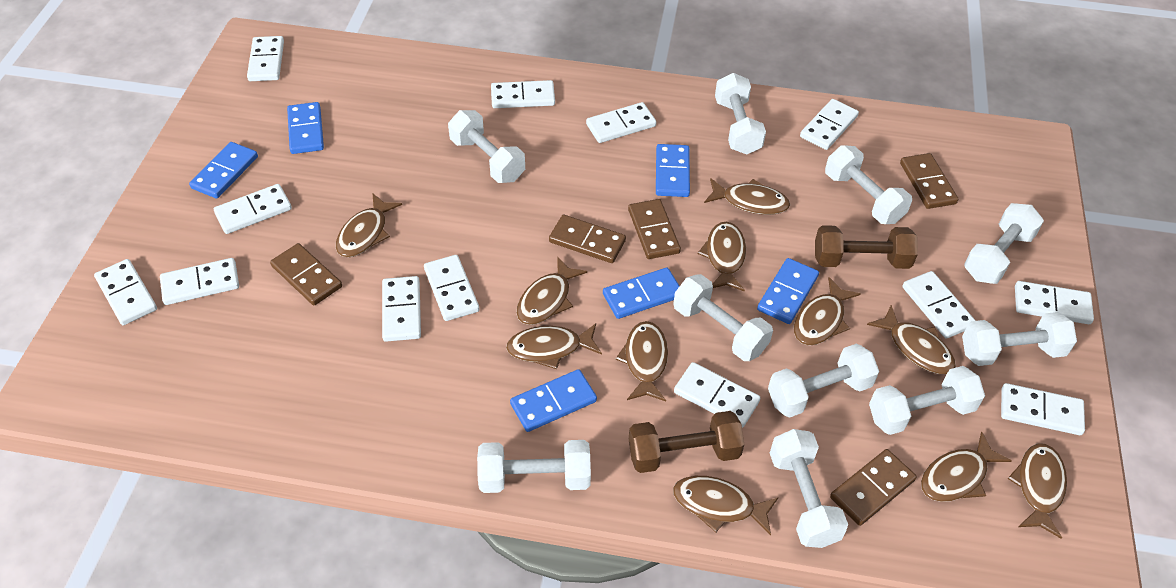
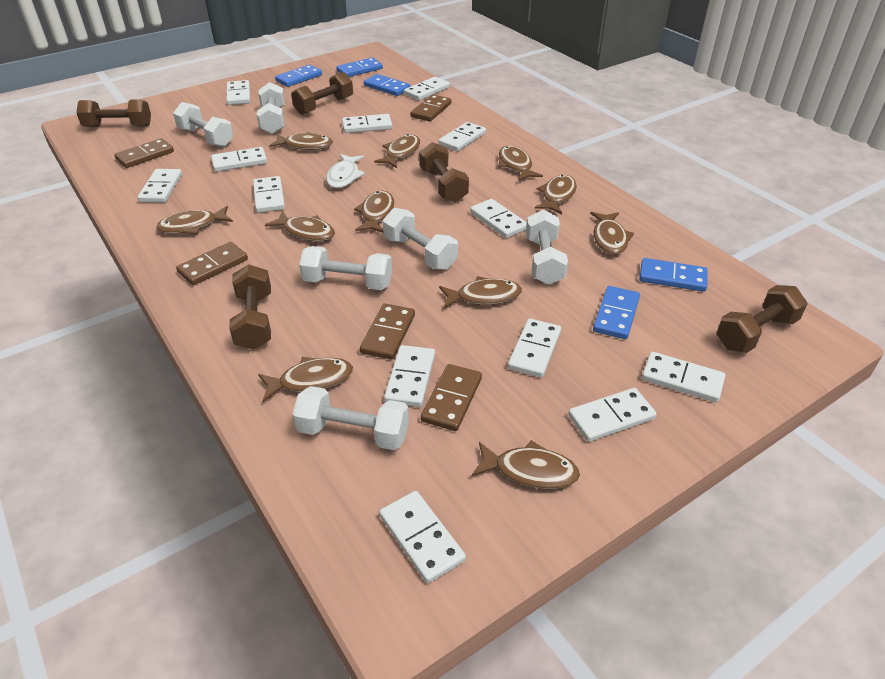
blue domino: 6 -> 5
brown dumbbell: 2 -> 5
white dumbbell: 10 -> 6
white fish: 0 -> 1

